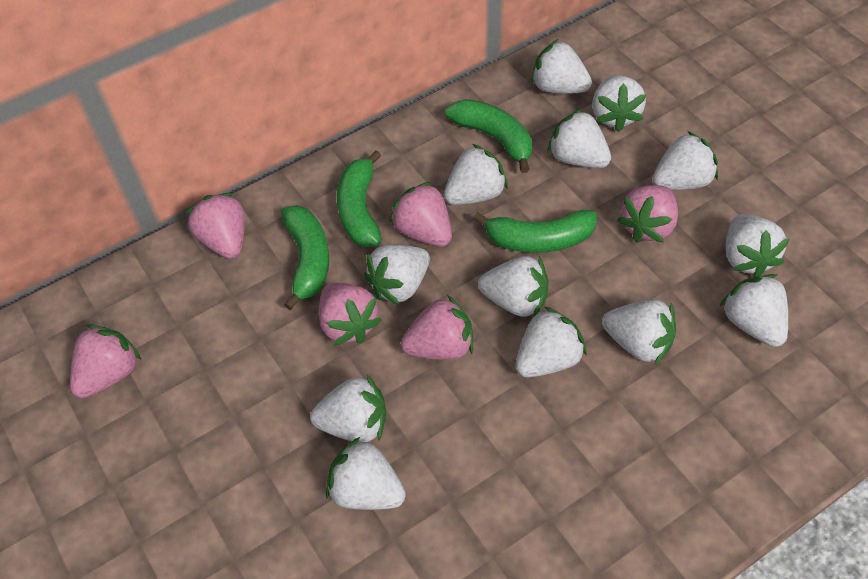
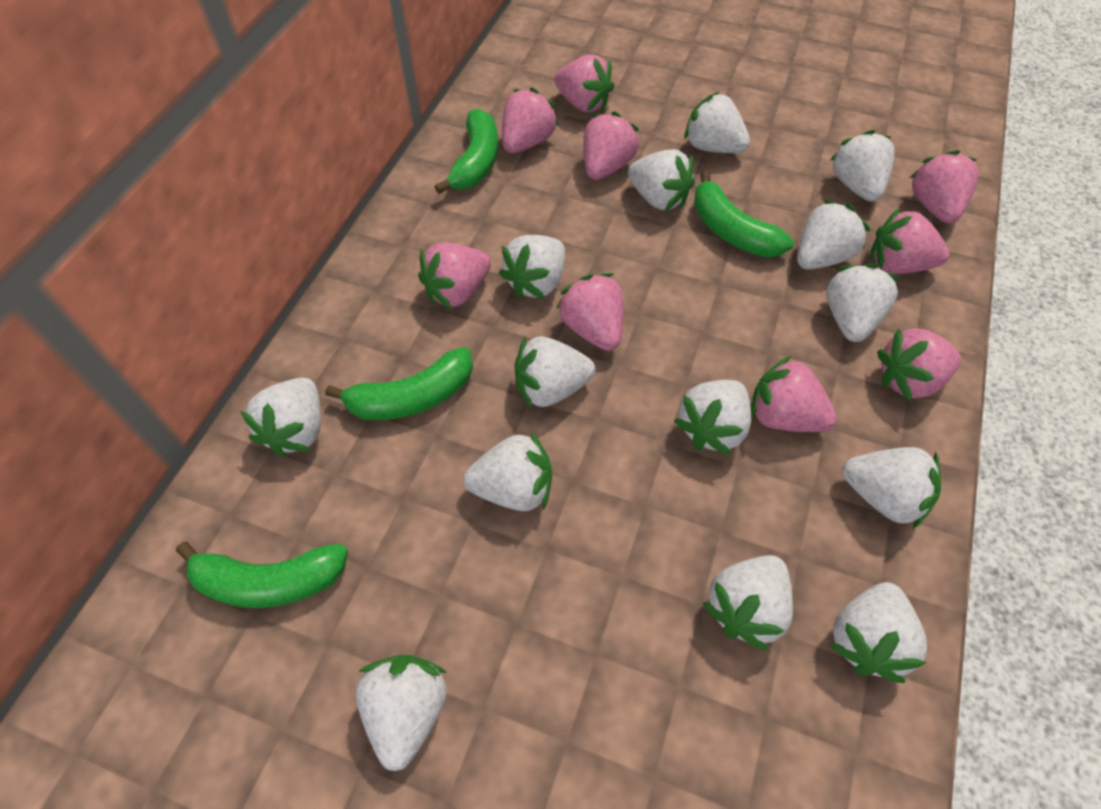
pink strawberry: 6 -> 9
white strawberry: 13 -> 14

